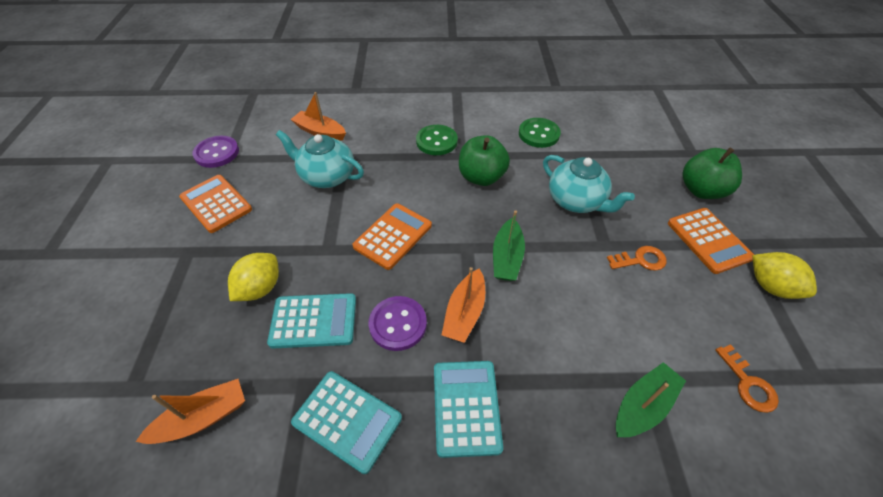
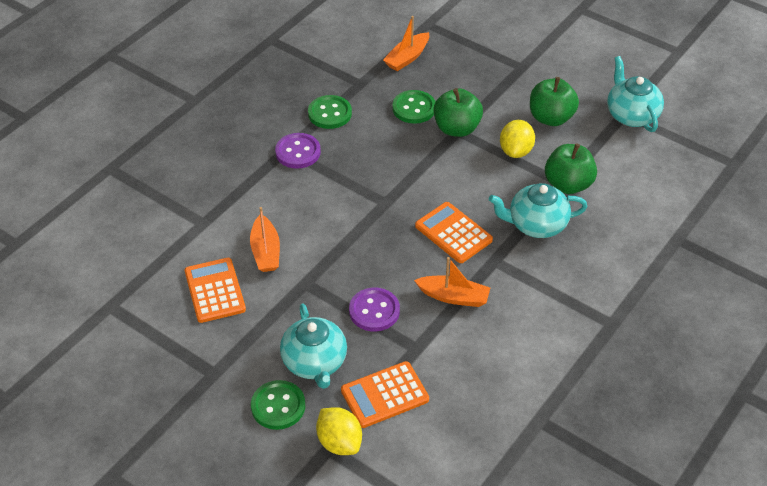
green apple: 2 -> 3
green boat: 2 -> 0
green button: 2 -> 3
orange key: 2 -> 0
turquoise calculator: 3 -> 0
turquoise teapot: 2 -> 3

